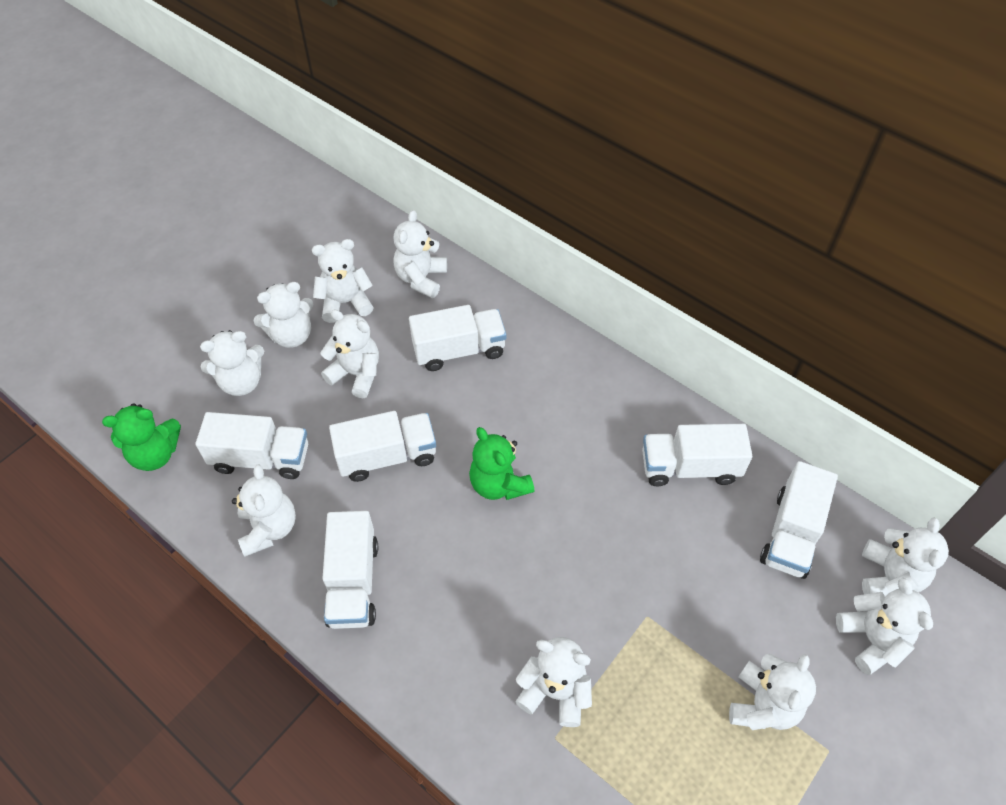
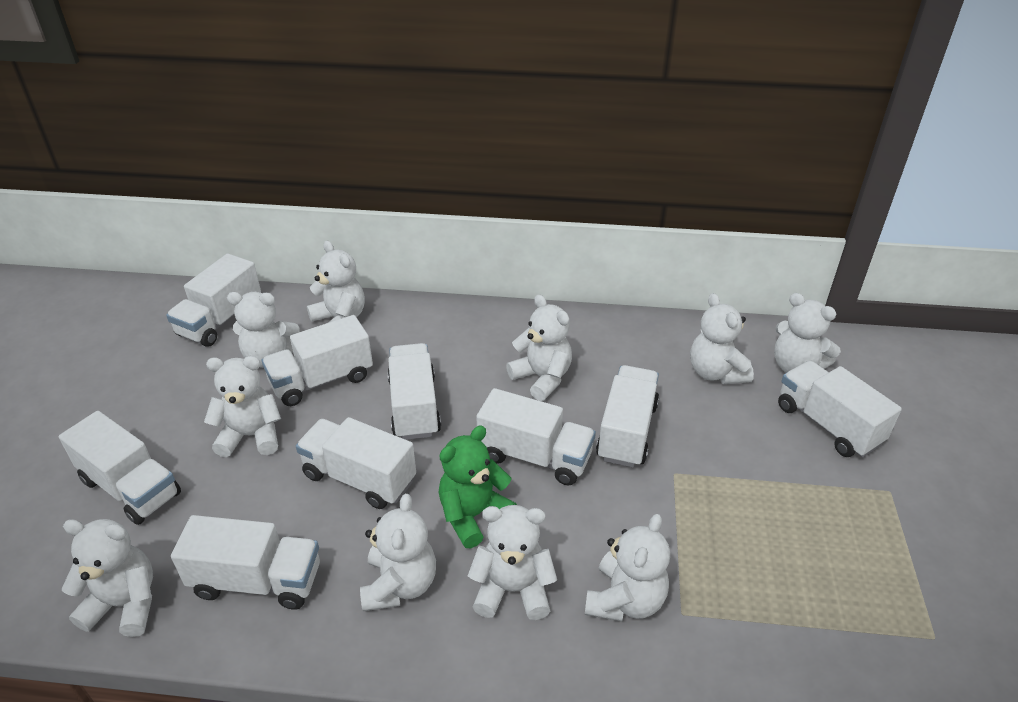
green teddy bear: 2 -> 1
white truck: 6 -> 9

